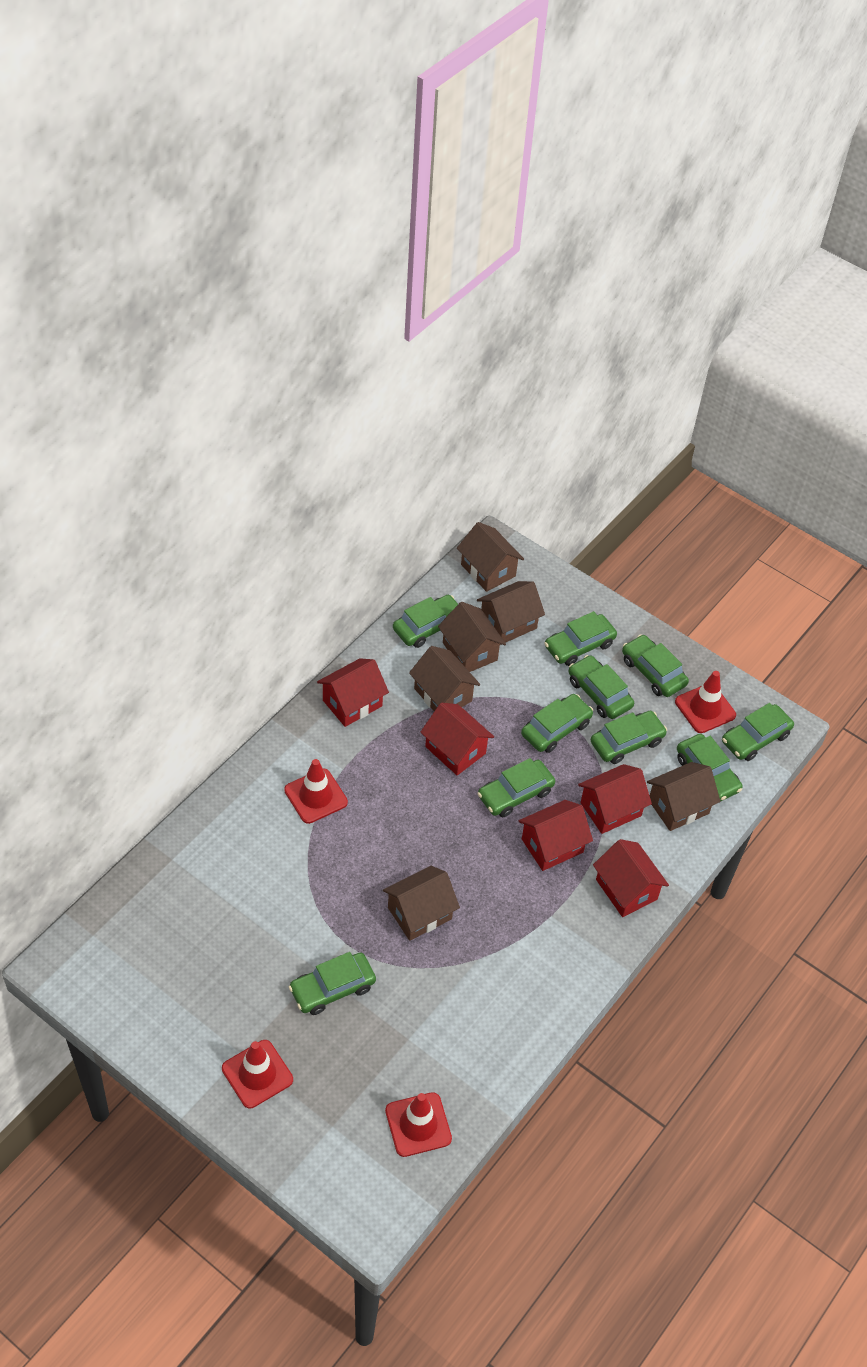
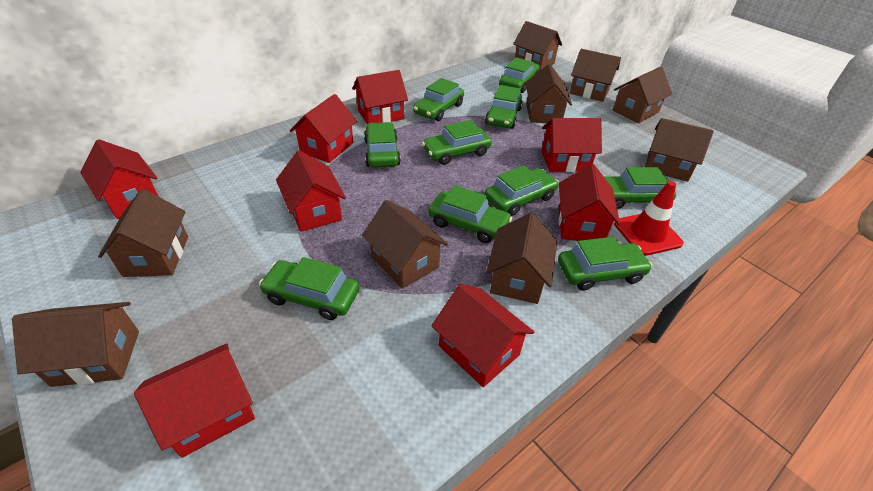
brown house: 6 -> 9
red house: 5 -> 8
red traffic cone: 4 -> 1

